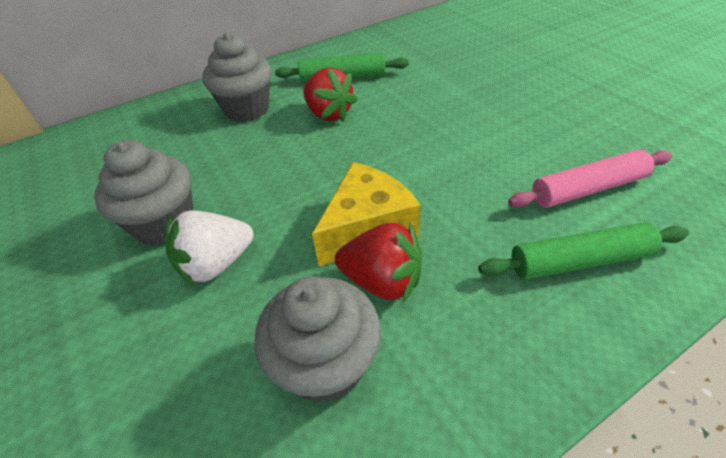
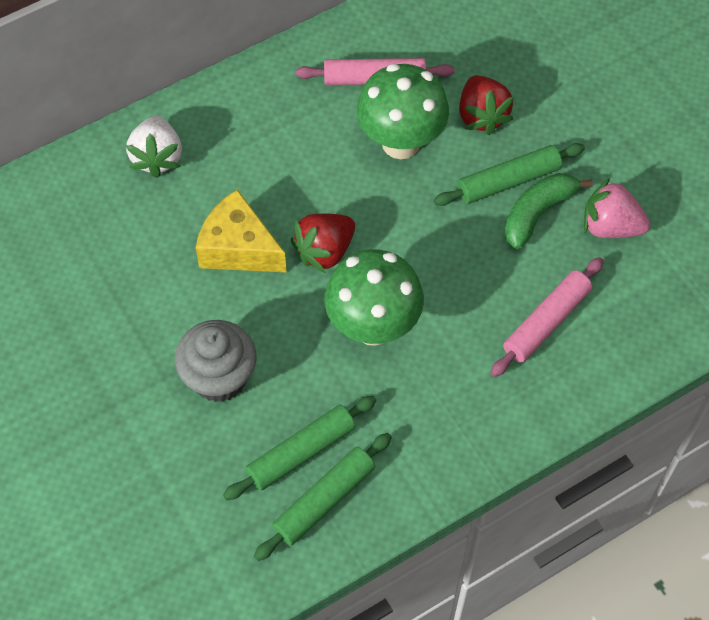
green banana: 0 -> 1
green mushroom: 0 -> 2
green rolling pin: 2 -> 3
grey cupcake: 3 -> 1
pink rolling pin: 1 -> 2
pink strawberry: 0 -> 1

